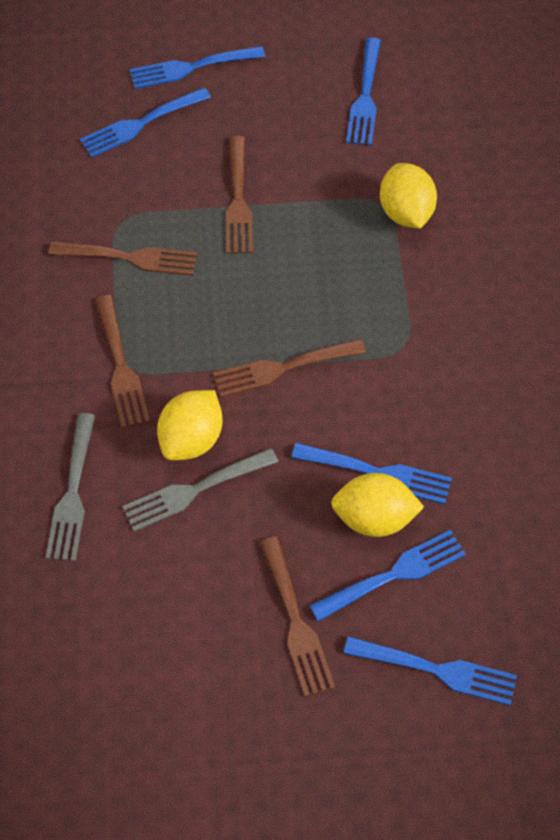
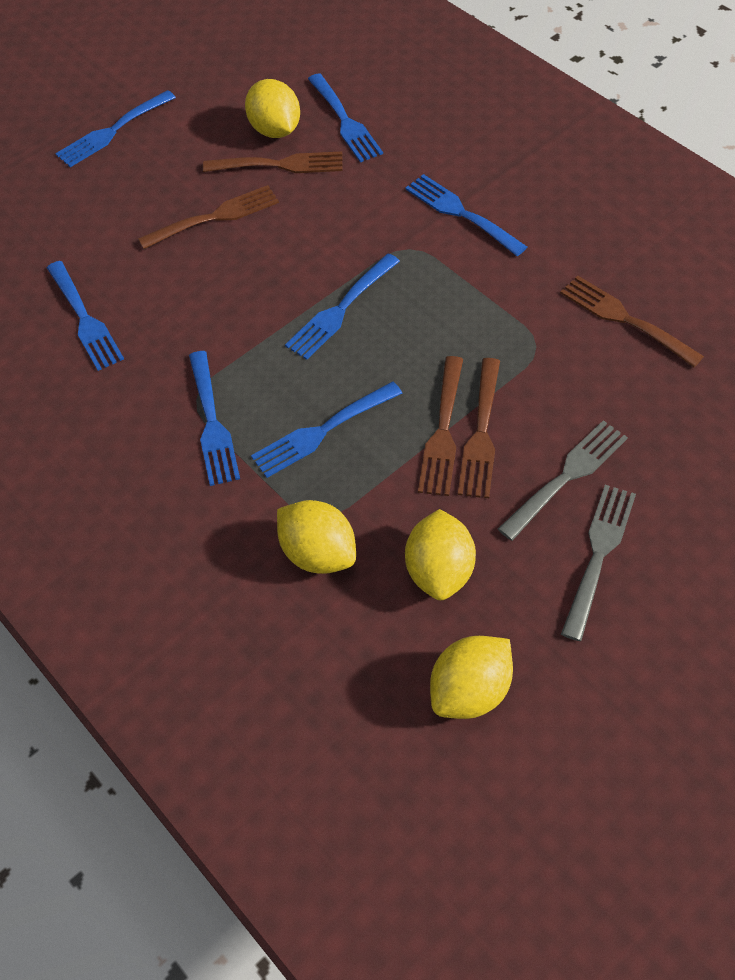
blue fork: 6 -> 7
yellow lemon: 3 -> 4

